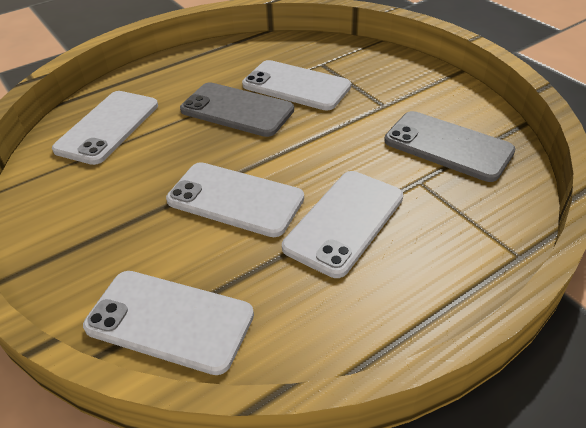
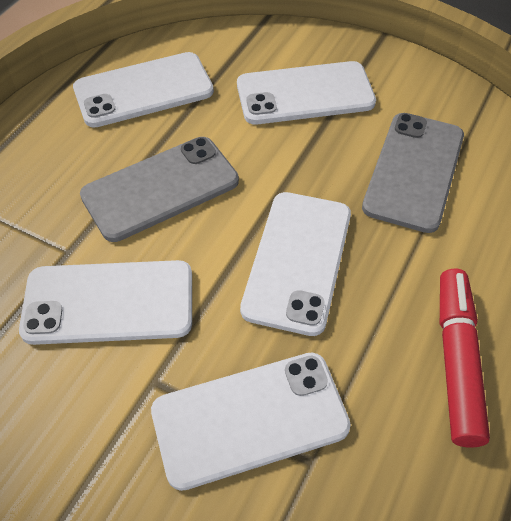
red marker: 0 -> 1

